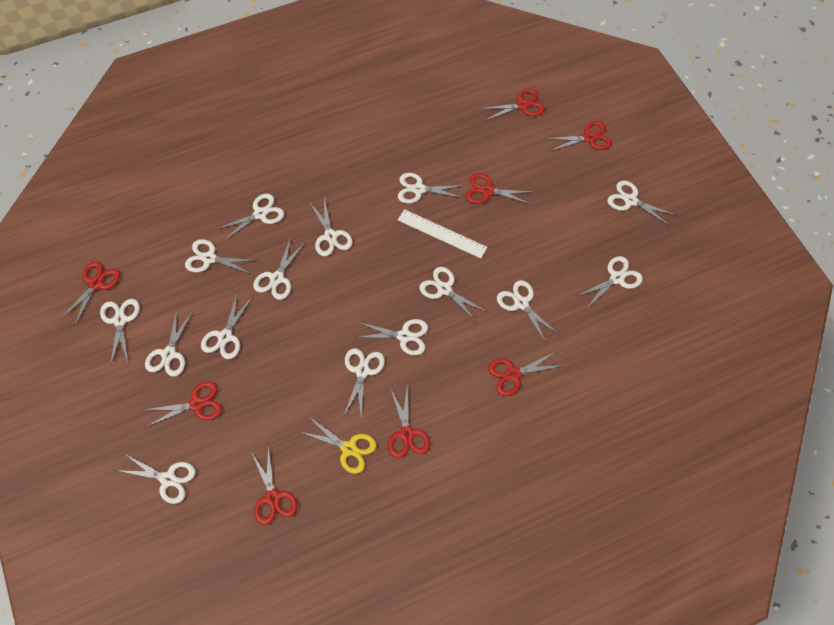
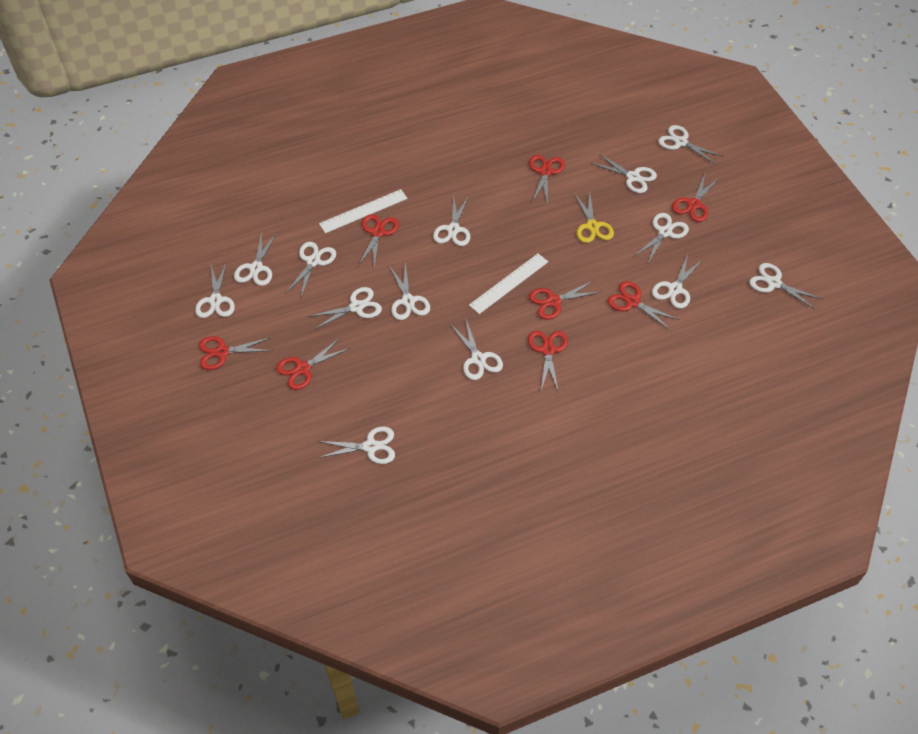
white ruler: 1 -> 2
white scissors: 15 -> 13

